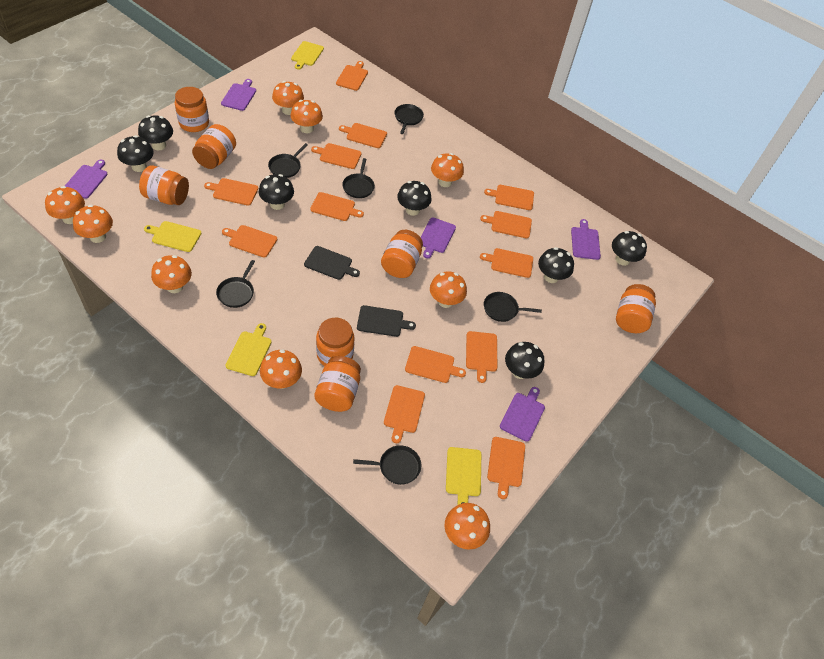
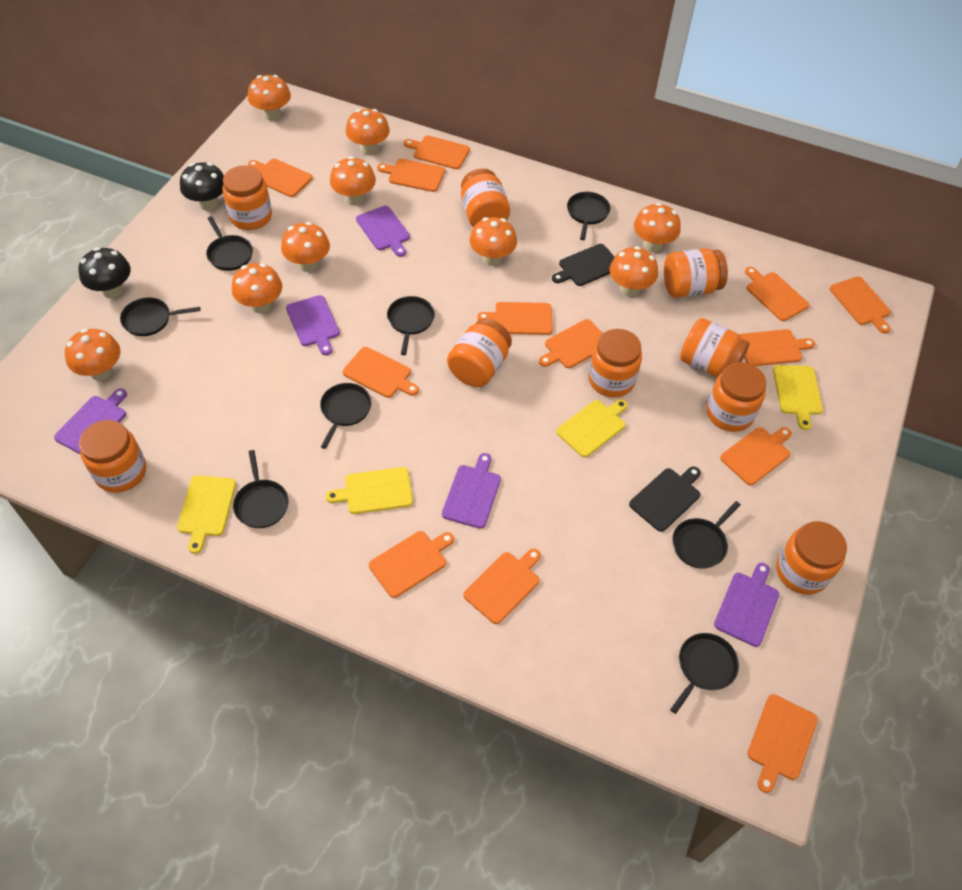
black mushroom: 7 -> 2
black pan: 6 -> 8
orange jar: 7 -> 9

